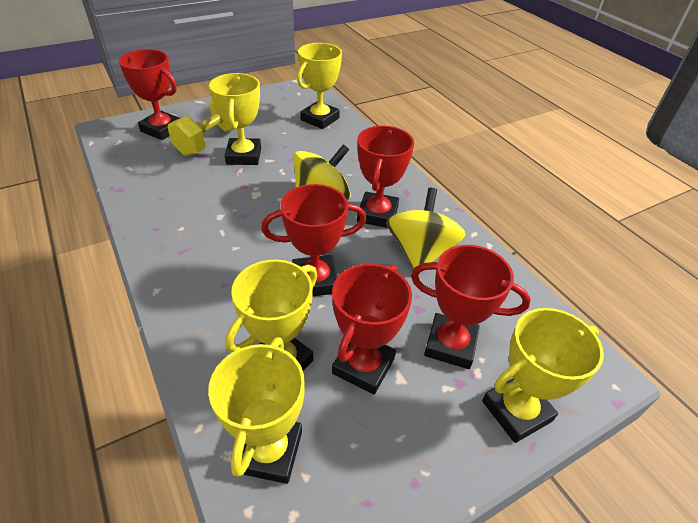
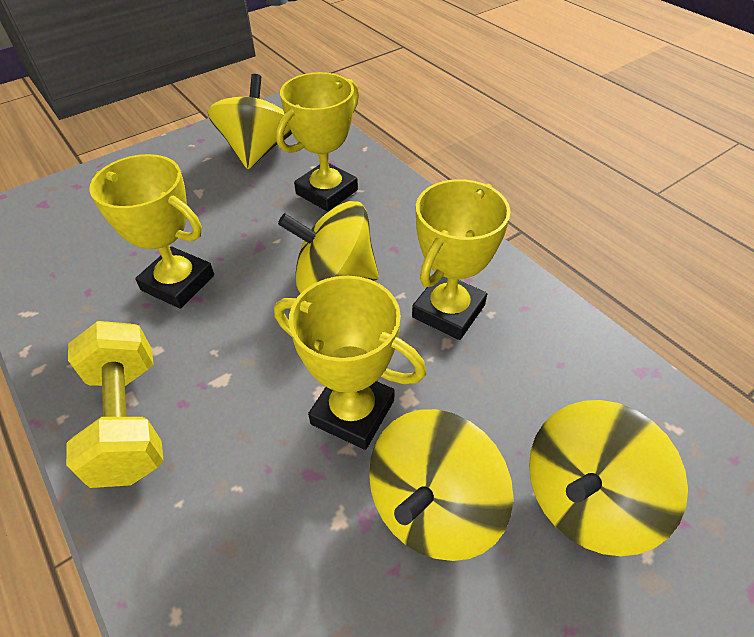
red trophy: 5 -> 0
yellow spinning top: 2 -> 4
yellow trophy: 5 -> 4

